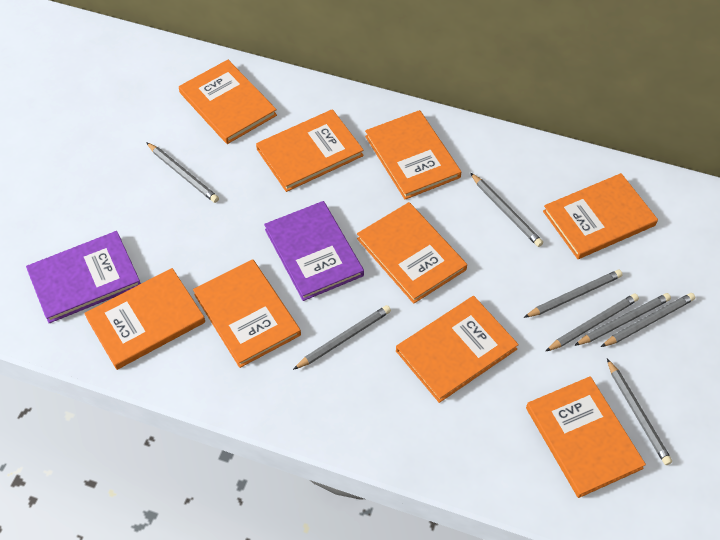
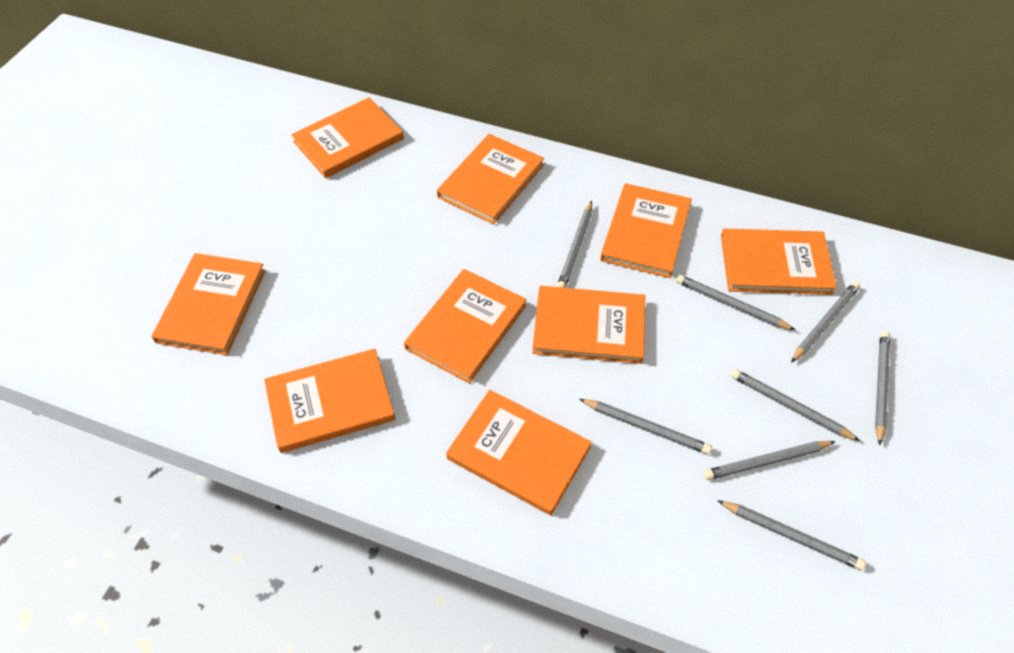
purple book: 2 -> 0

